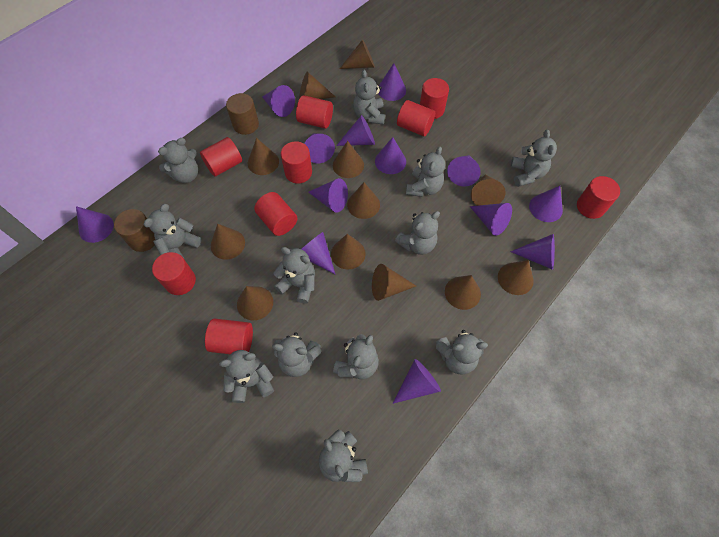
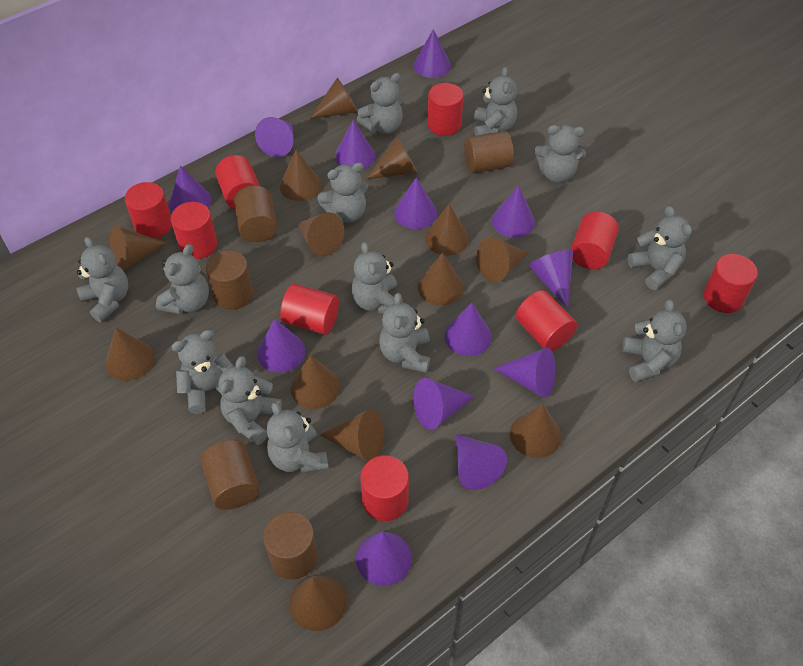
brown cone: 12 -> 13
brown cylinder: 2 -> 5
grey teddy bear: 12 -> 13

